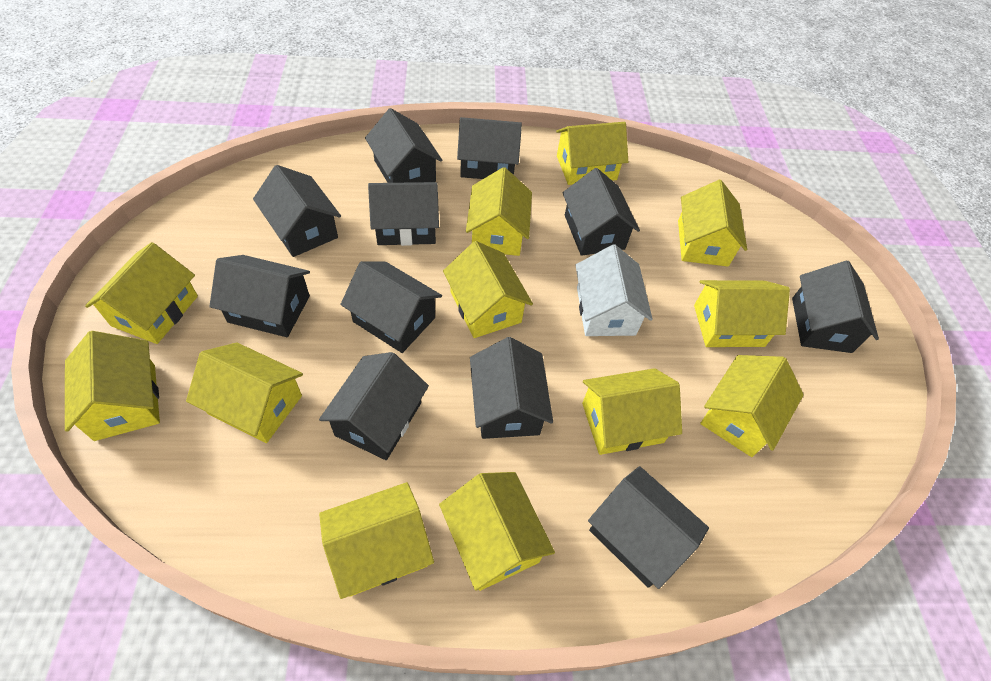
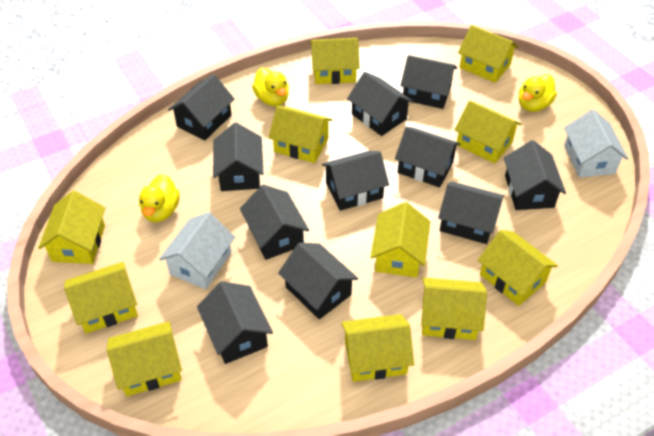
white house: 1 -> 2
yellow duck: 0 -> 3
yellow house: 12 -> 11

